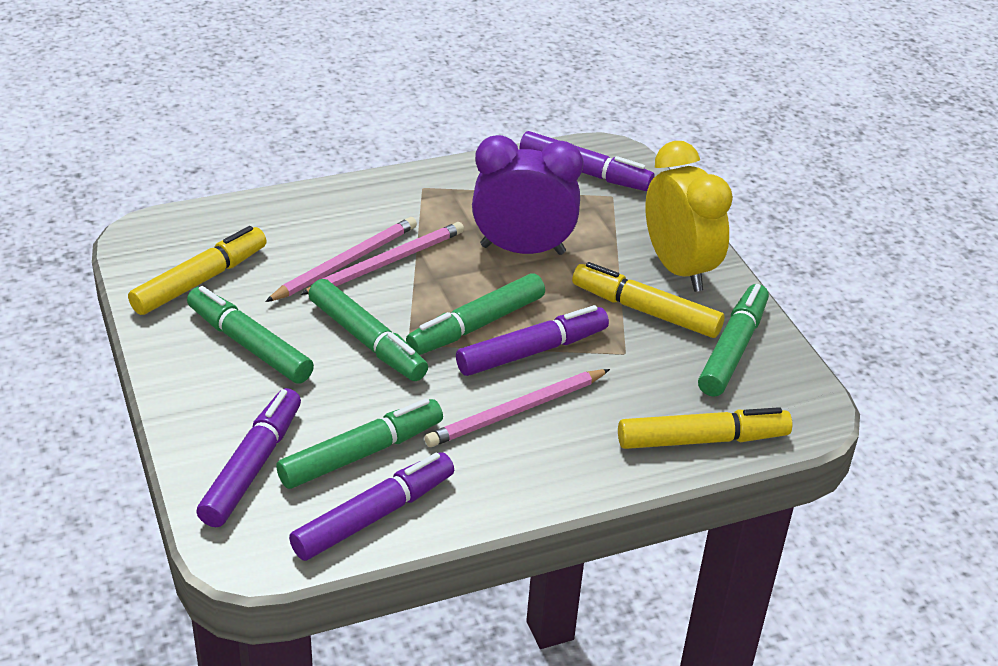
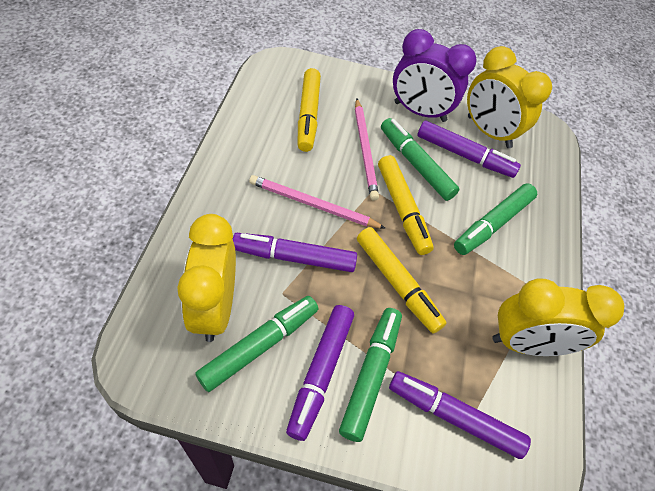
green marker: 5 -> 4
pink pencil: 3 -> 2
yellow clock: 1 -> 3

